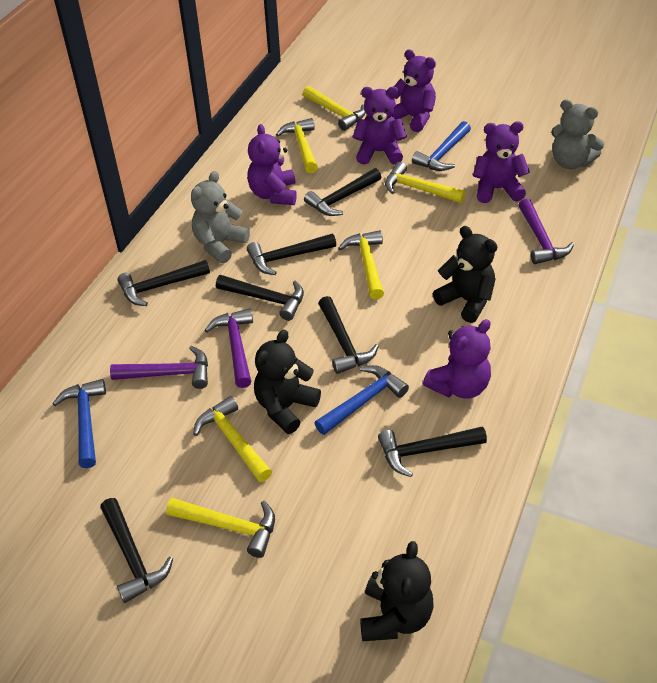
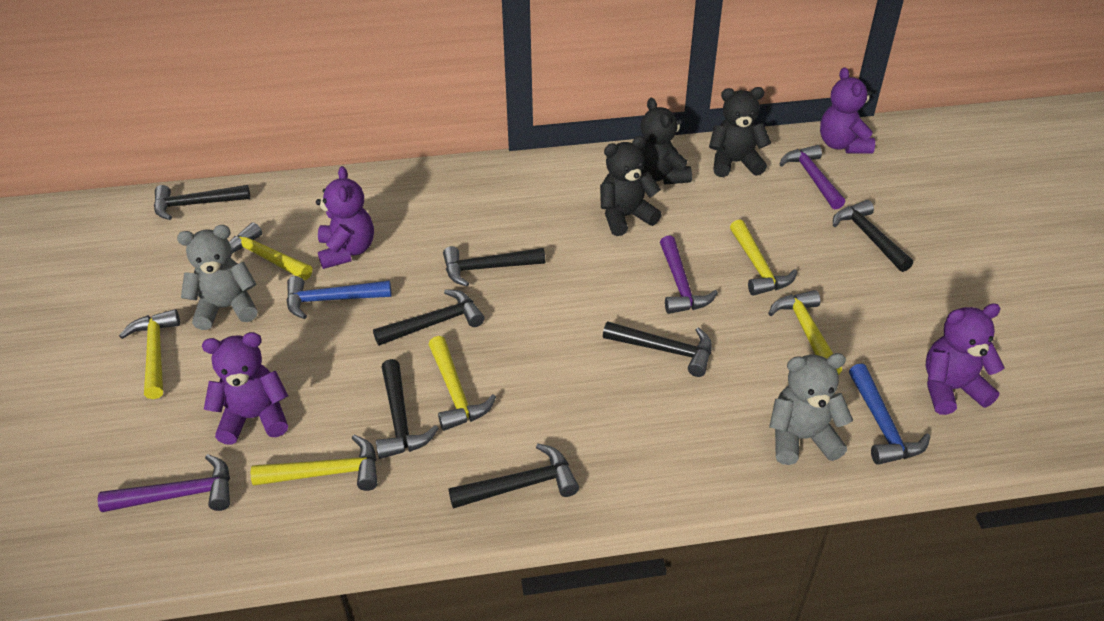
blue hammer: 3 -> 2
purple teddy bear: 5 -> 4

